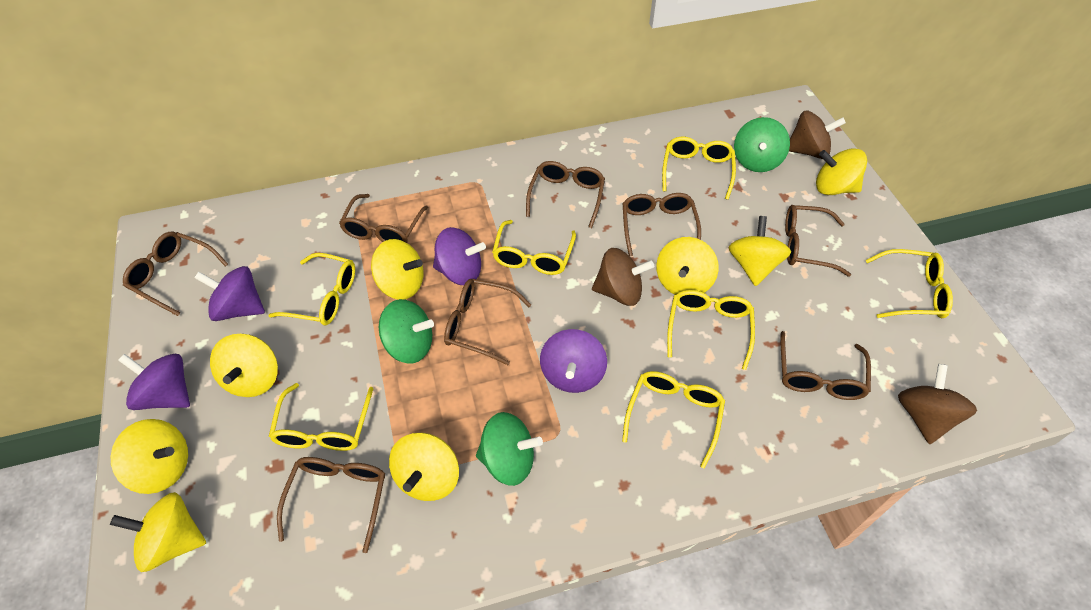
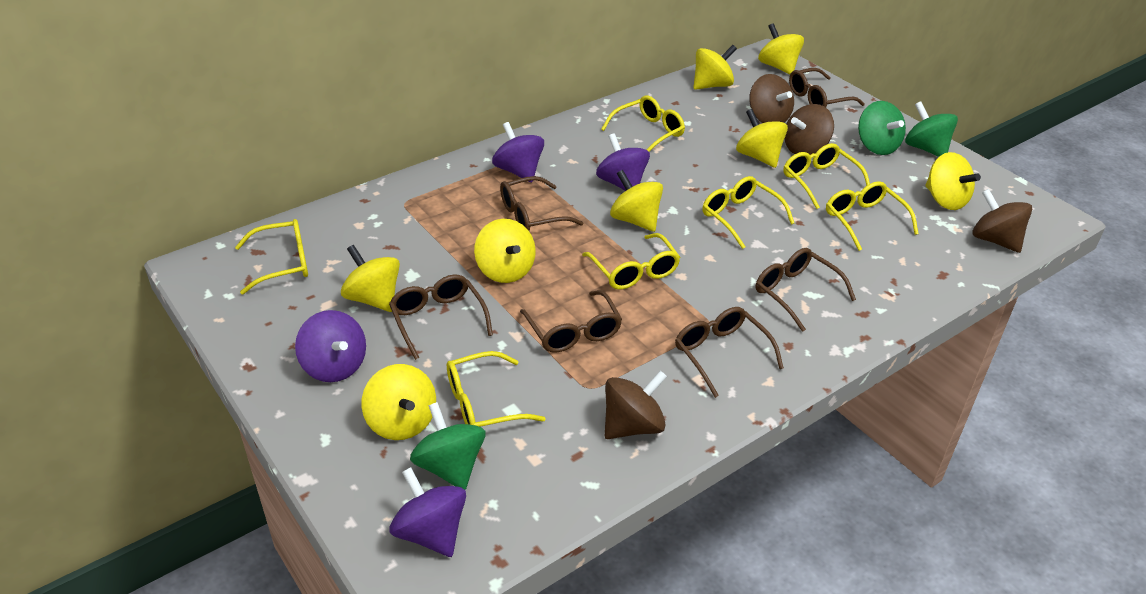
brown glasses: 8 -> 6
brown spinning top: 3 -> 4

